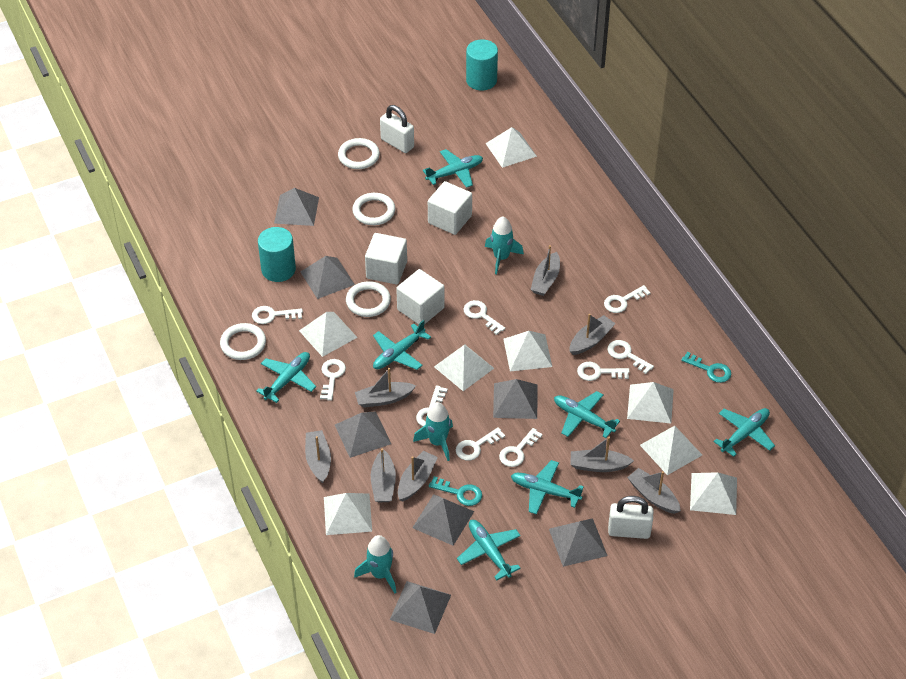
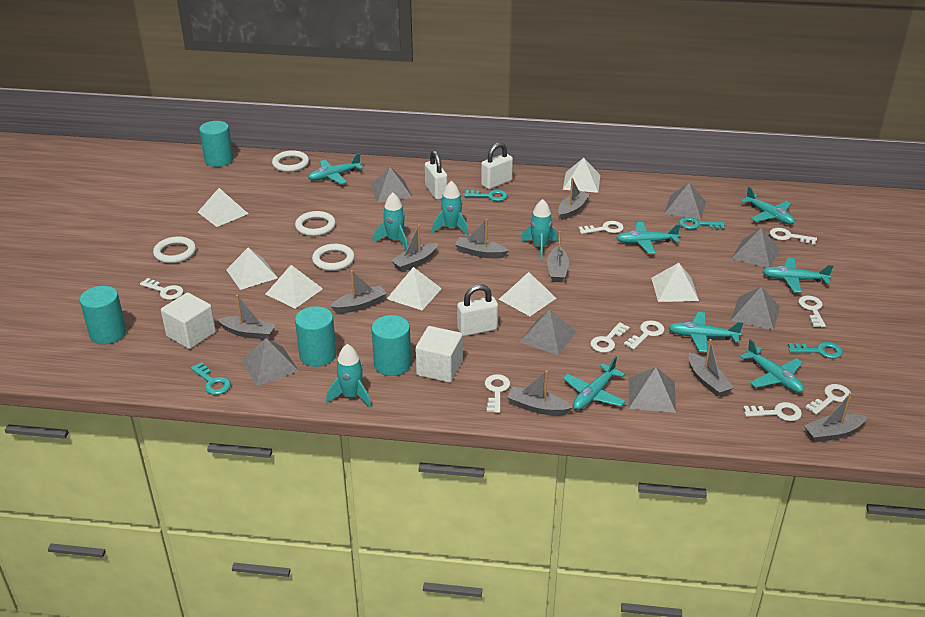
grey boat: 8 -> 9
turquoise cylinder: 2 -> 4
turquoise key: 2 -> 4
turquoise rocket: 3 -> 4
white cube: 3 -> 2
white padlock: 2 -> 3
white pyramid: 8 -> 7

